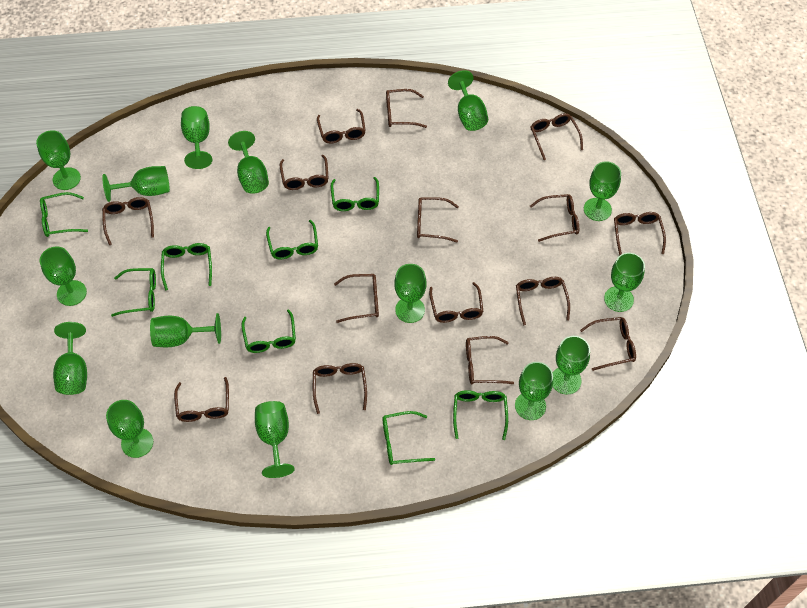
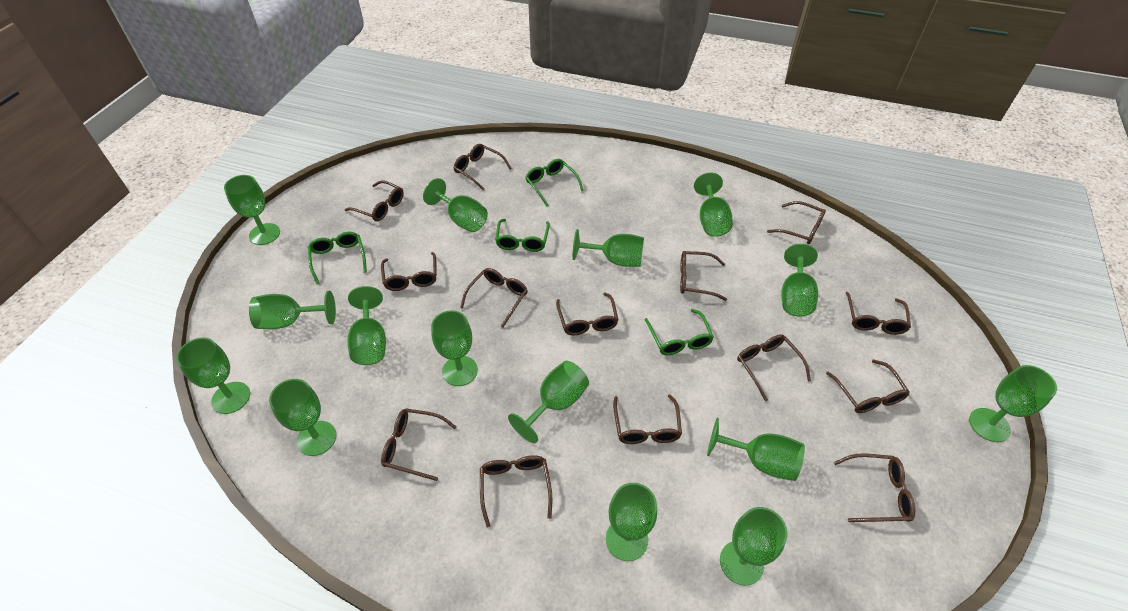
brown glasses: 15 -> 14
green glasses: 8 -> 4

